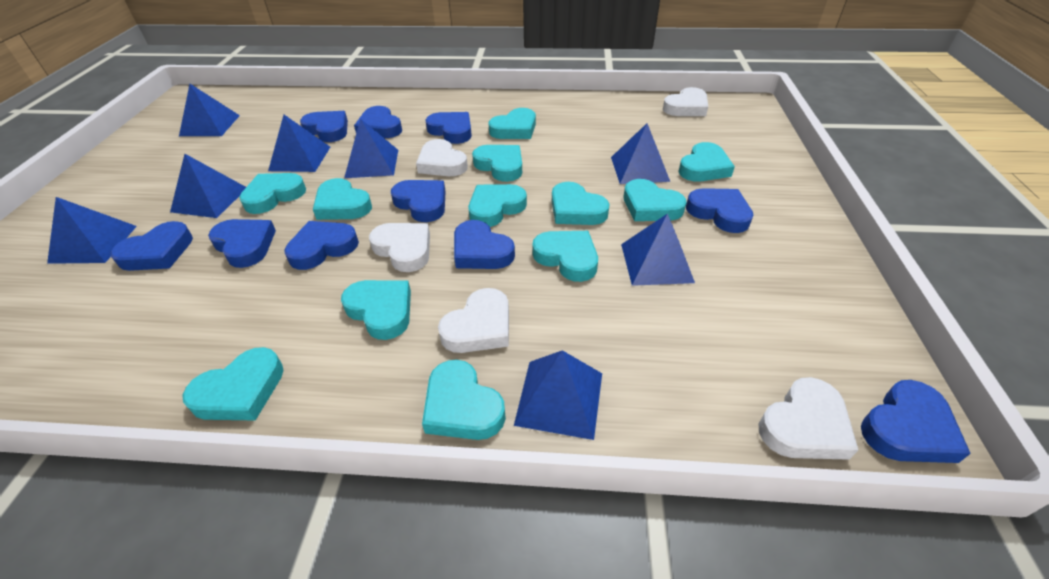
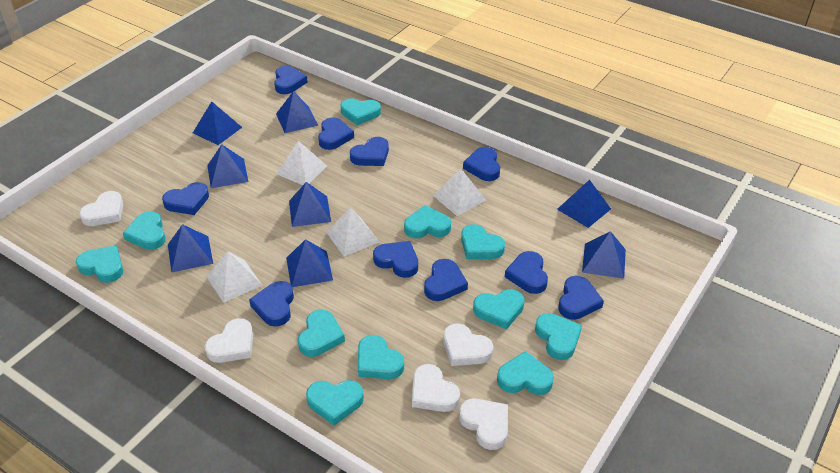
turquoise heart: 12 -> 11
white pyramid: 0 -> 4

